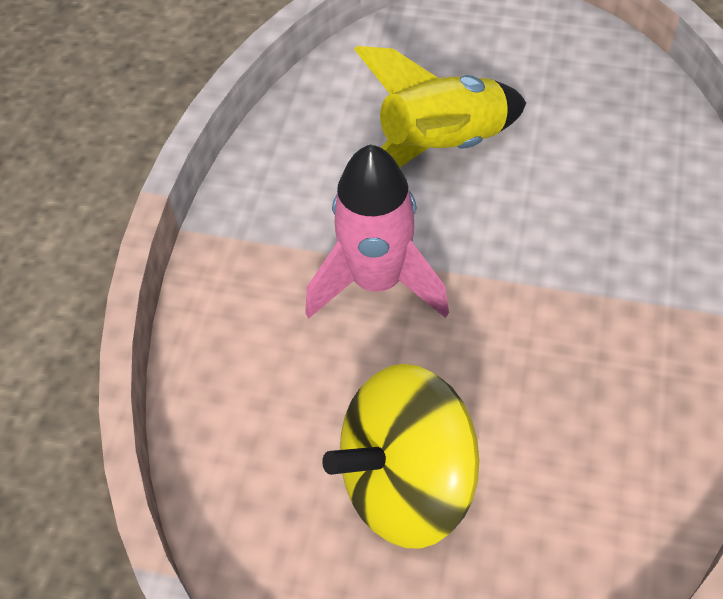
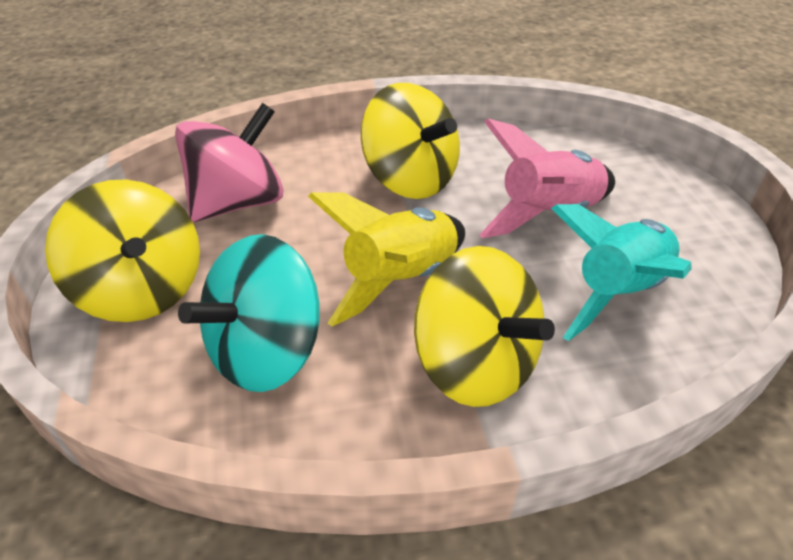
pink spinning top: 0 -> 1
turquoise rocket: 0 -> 1
turquoise spinning top: 0 -> 1
yellow spinning top: 1 -> 3

